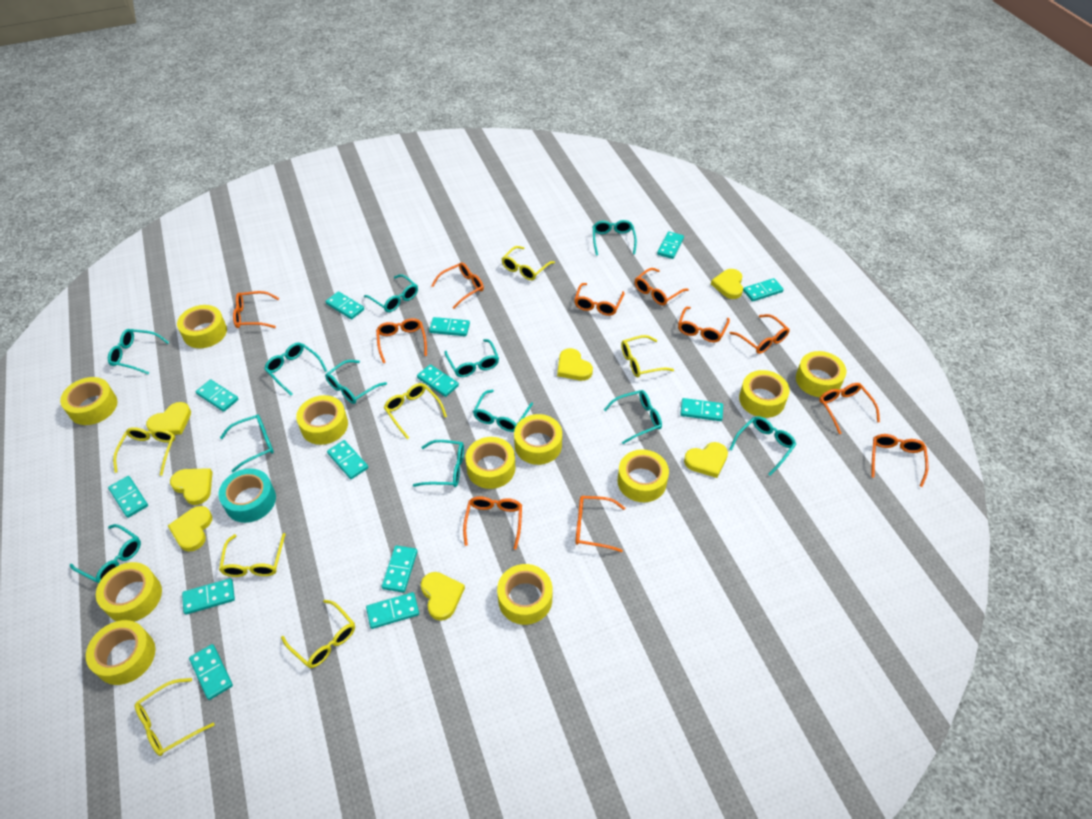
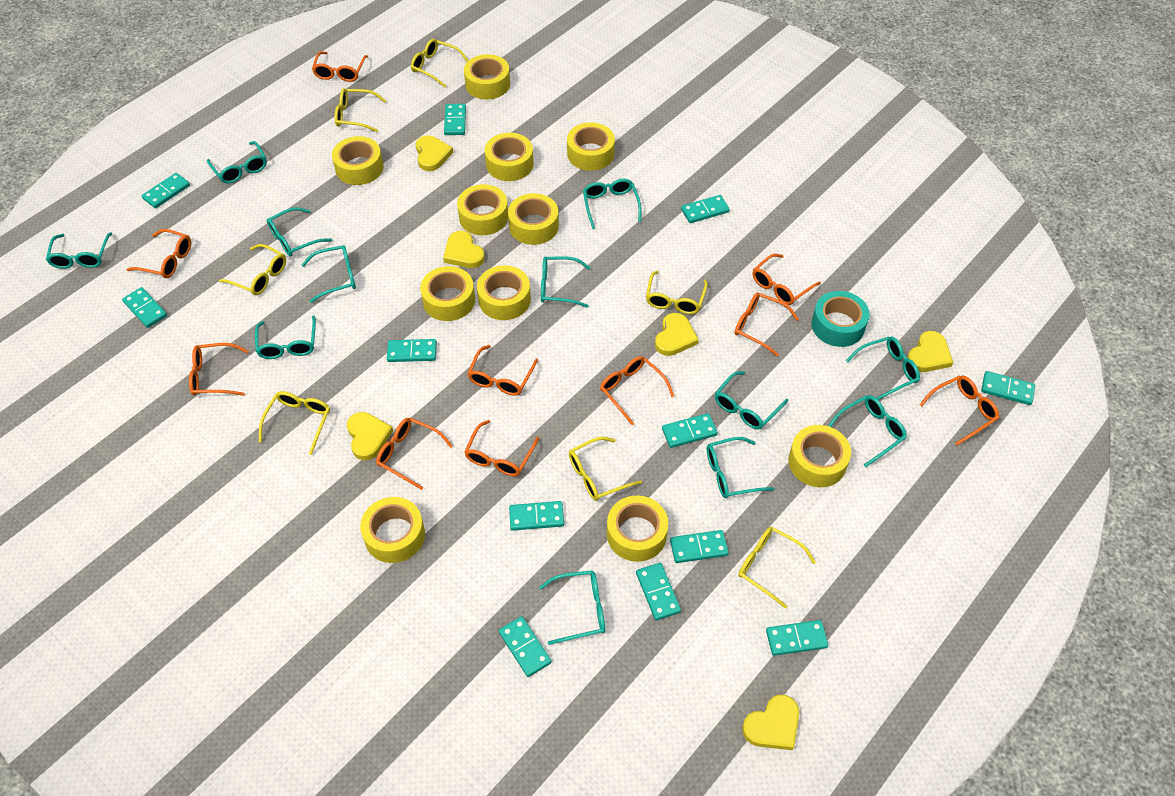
orange glasses: 11 -> 10
turquoise domino: 13 -> 12
yellow heart: 7 -> 6

